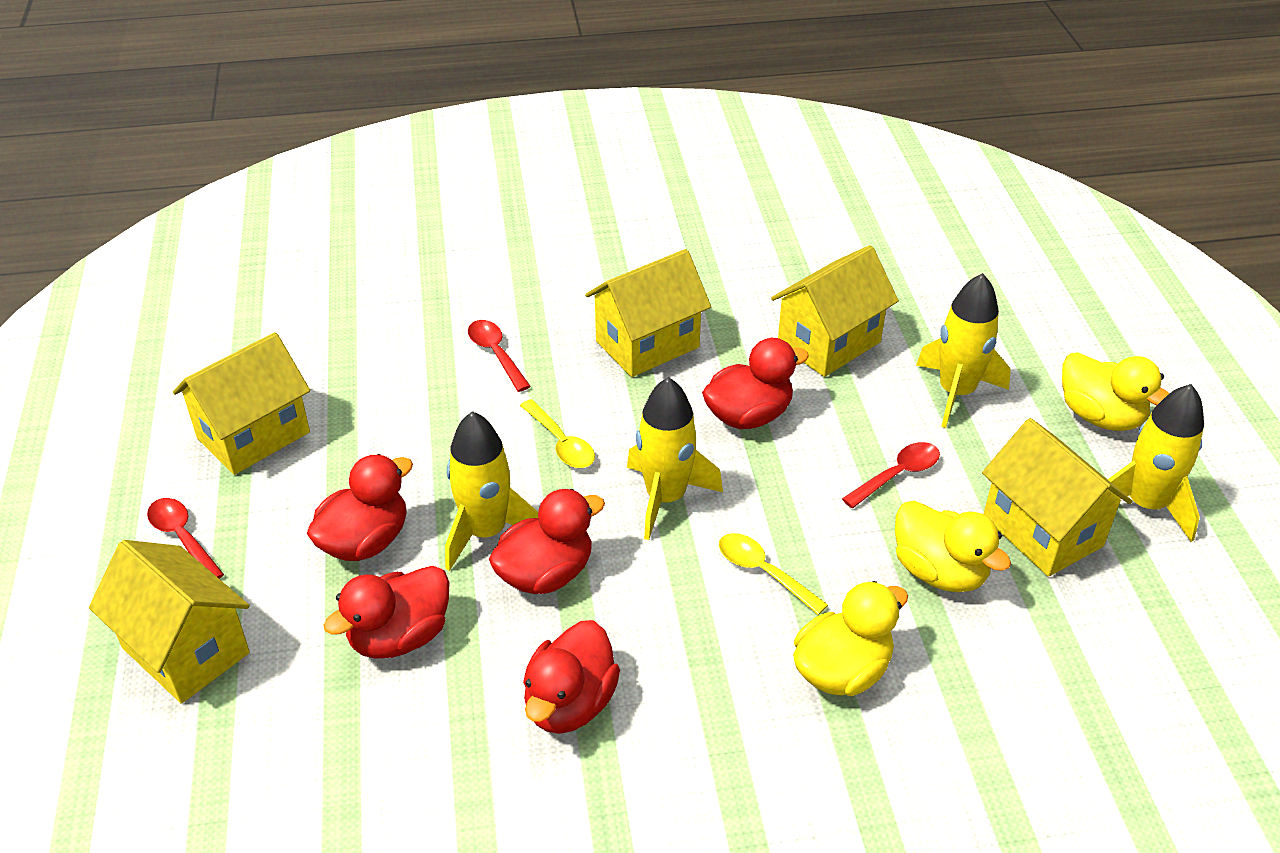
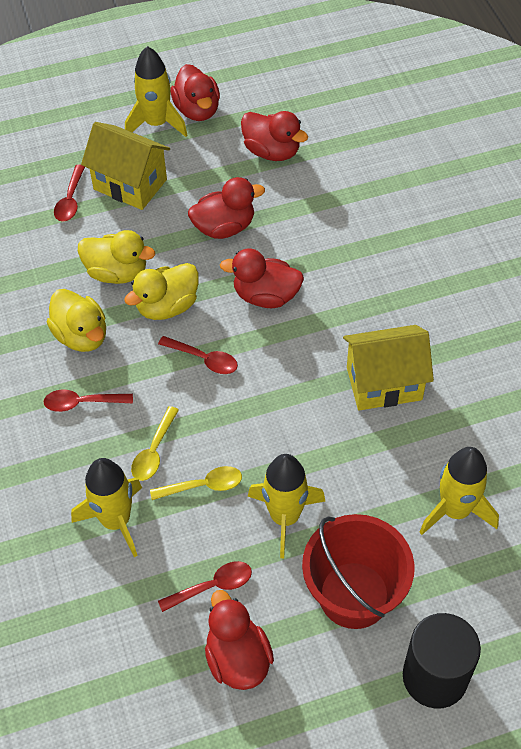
black cylinder: 0 -> 1
red bucket: 0 -> 1
red spoon: 3 -> 4
yellow house: 5 -> 2

